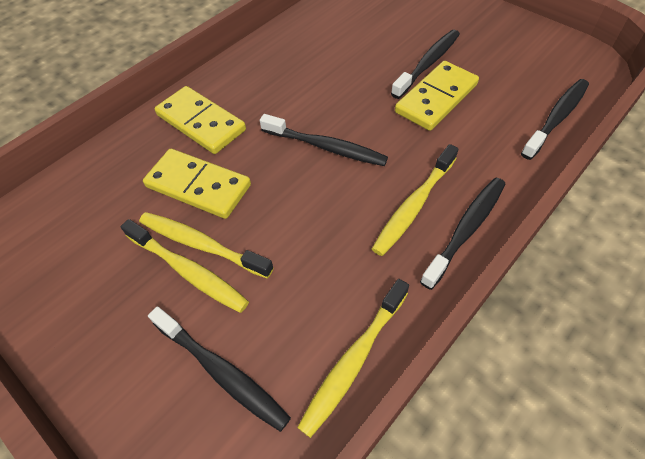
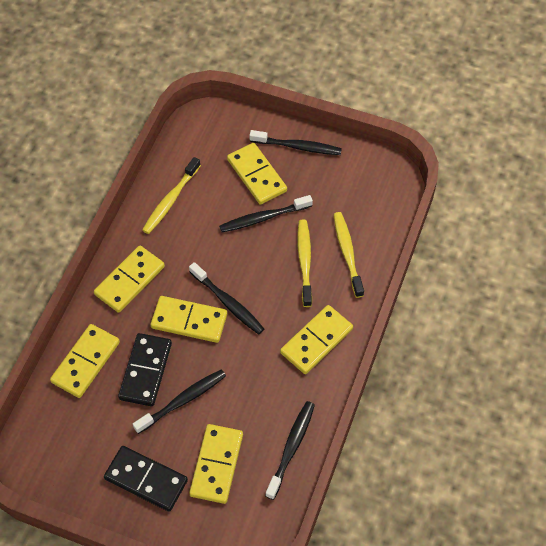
black domino: 0 -> 2
yellow domino: 3 -> 6
yellow toothbrush: 4 -> 3

